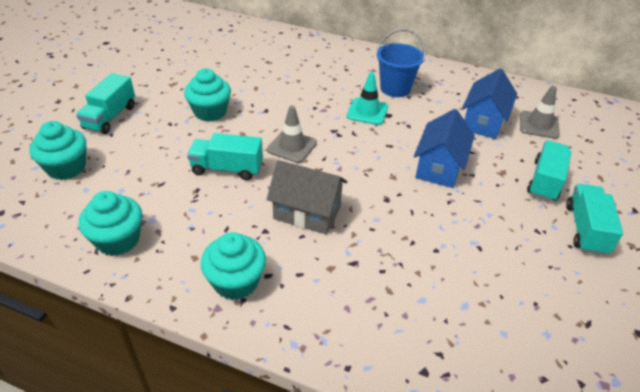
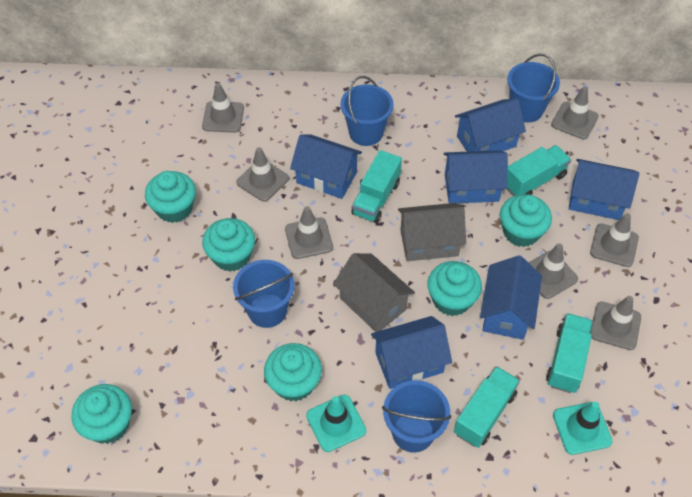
blue bucket: 1 -> 4
blue house: 2 -> 6
grey house: 1 -> 2
grey traffic cone: 2 -> 7
turquoise cupcake: 4 -> 6
turquoise traffic cone: 1 -> 2

